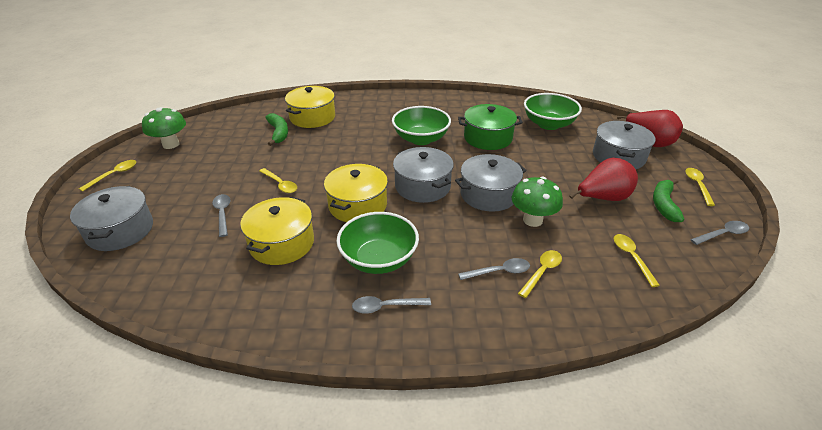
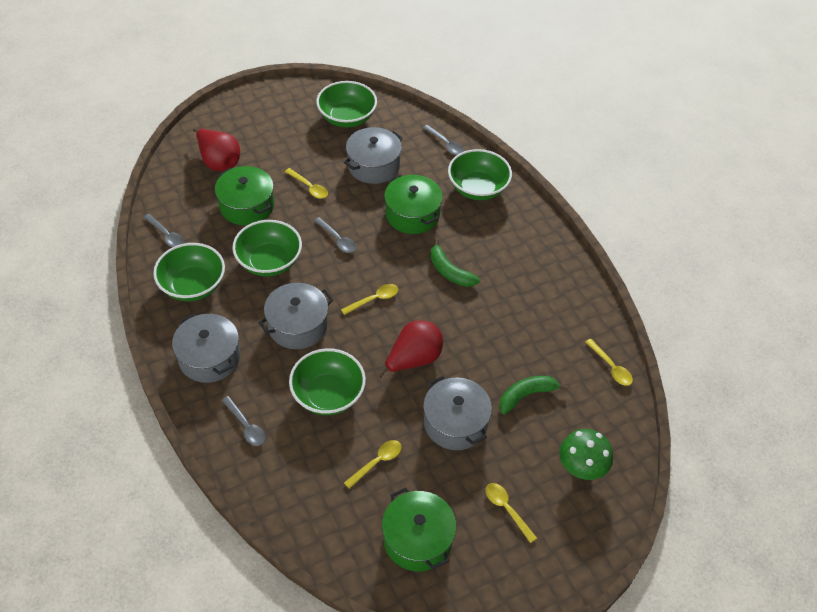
green bowl: 3 -> 5
green mushroom: 2 -> 1
green pot: 1 -> 3
yellow pot: 3 -> 0

